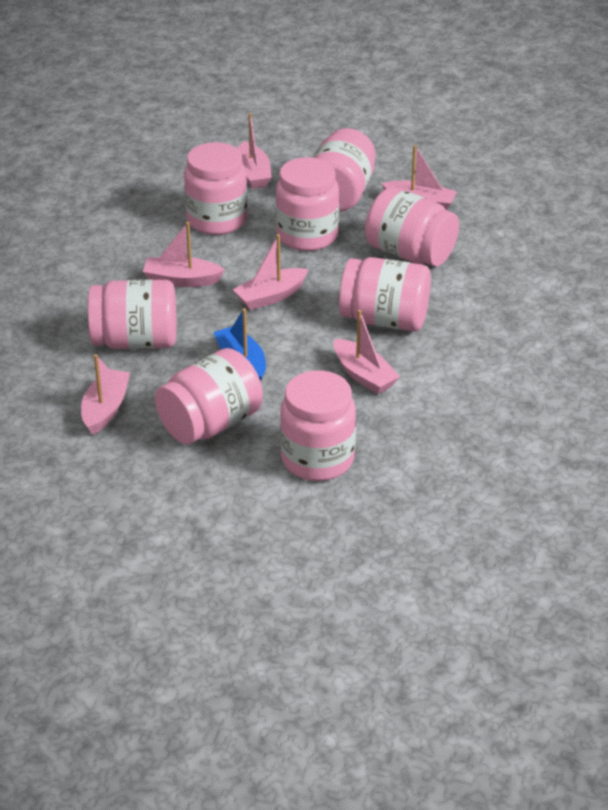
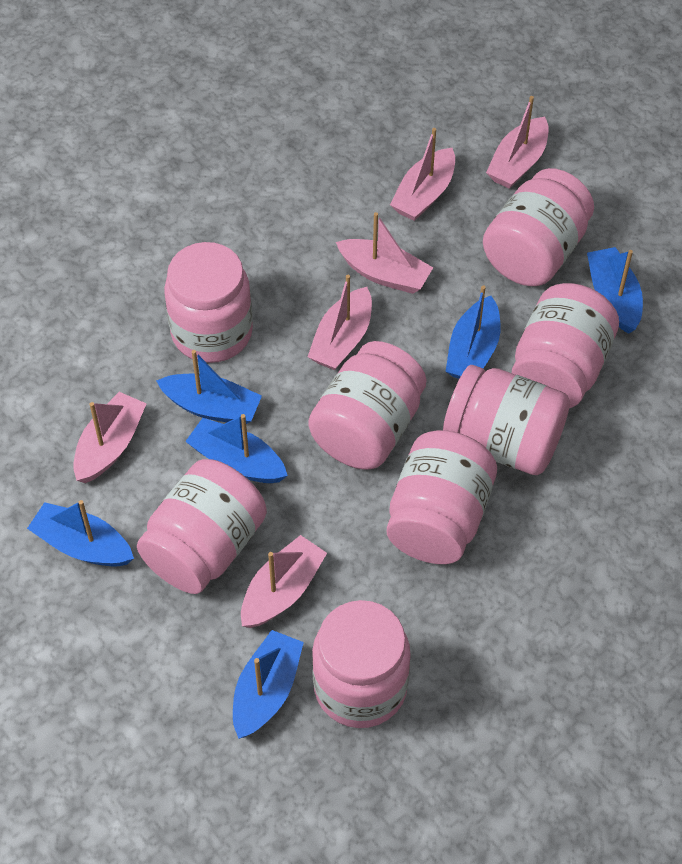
blue boat: 1 -> 6

